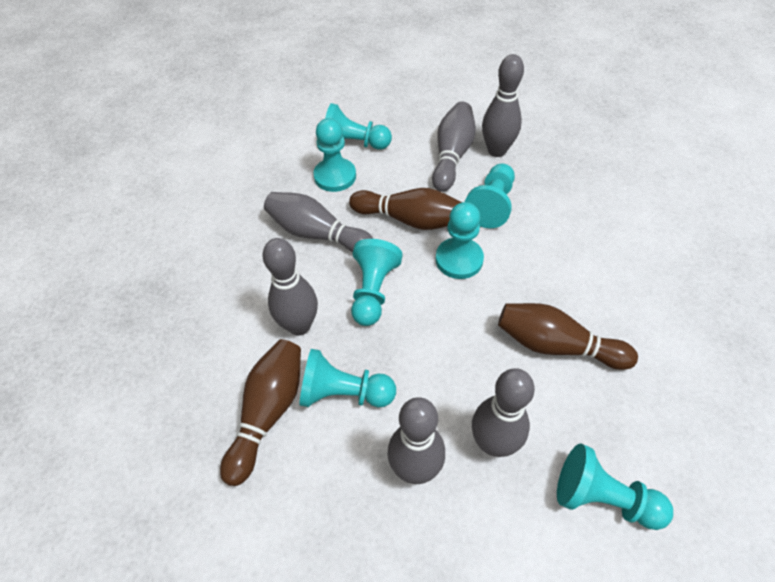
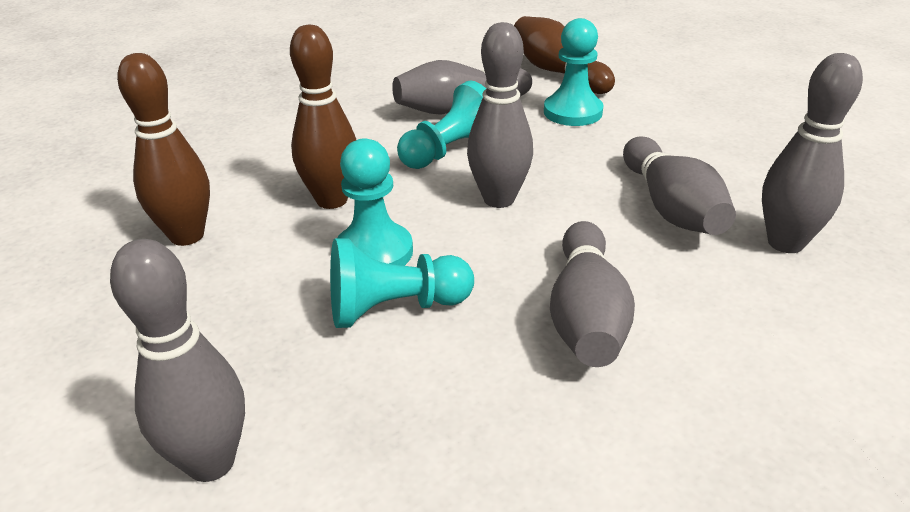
turquoise pawn: 7 -> 4

